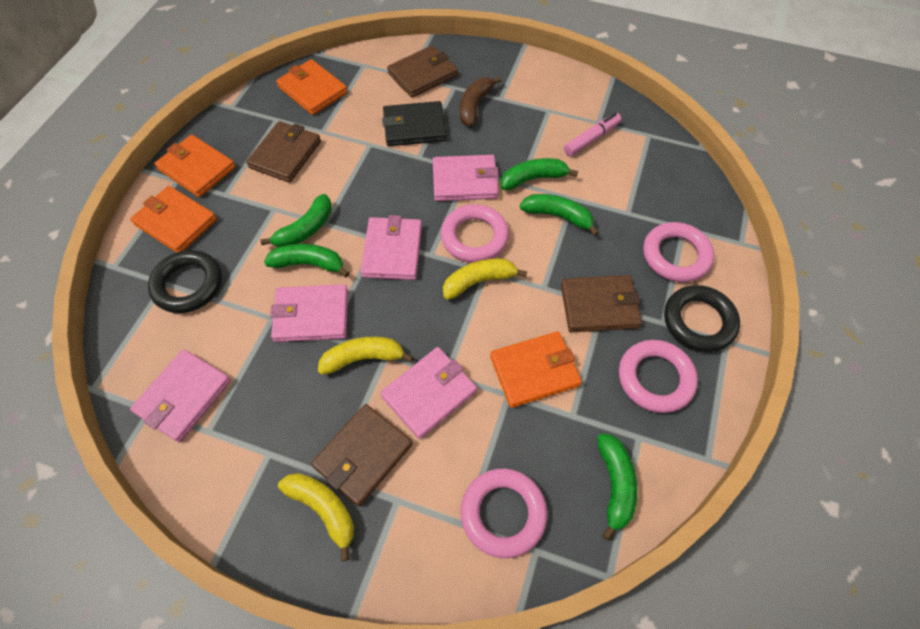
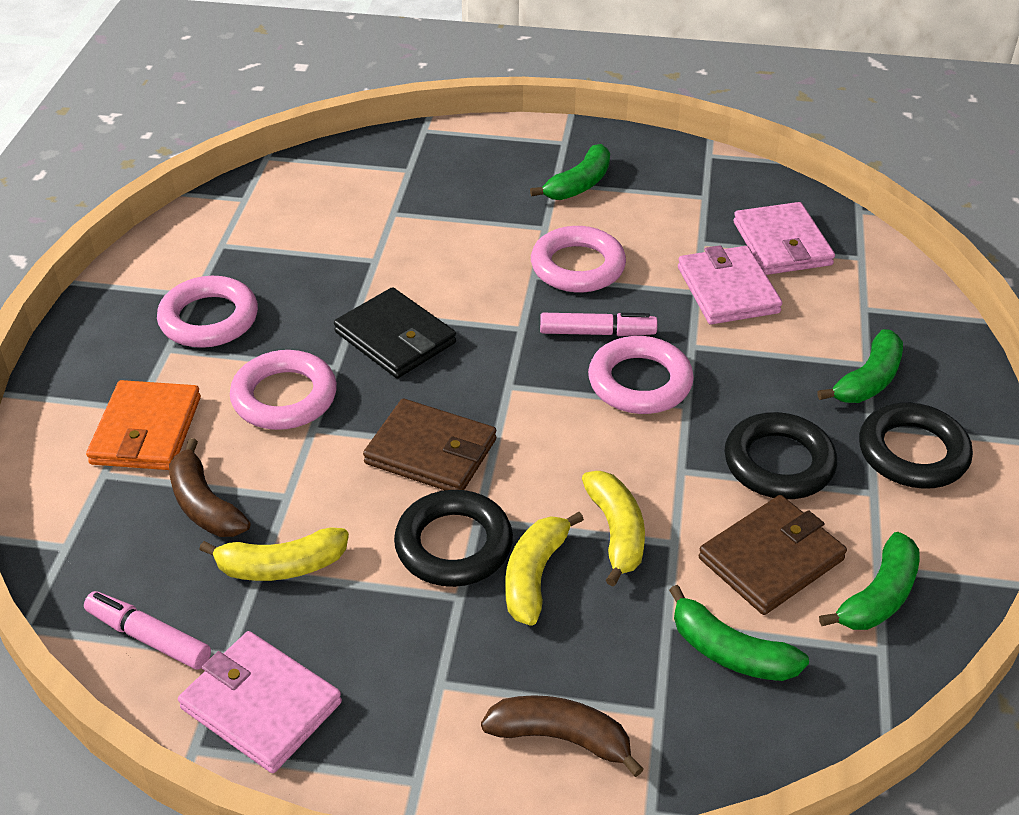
black ring: 2 -> 3
brown banana: 1 -> 2
brown wallet: 4 -> 2
green banana: 5 -> 4
orange wallet: 4 -> 1
pink marker: 1 -> 2
pink wallet: 5 -> 3

